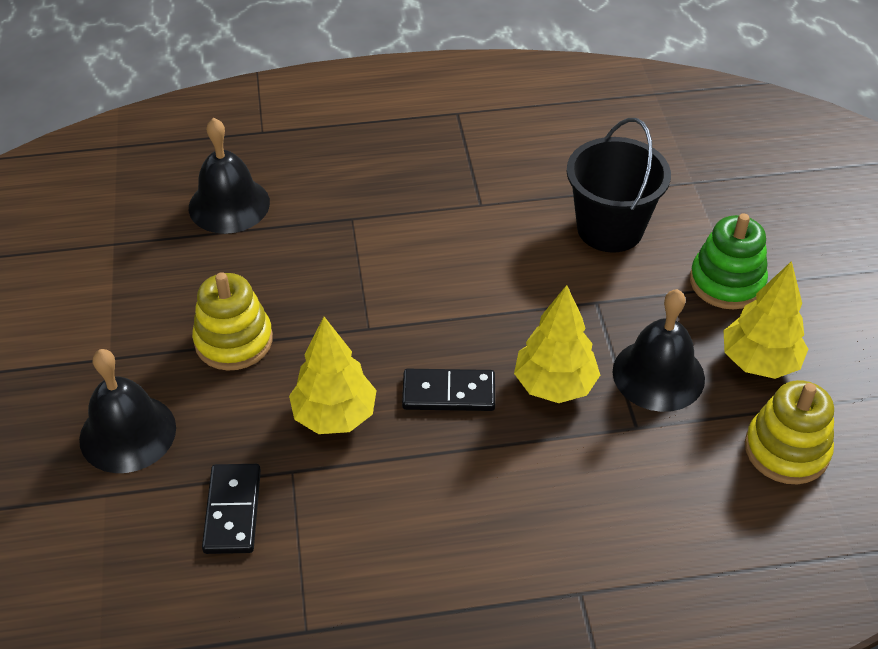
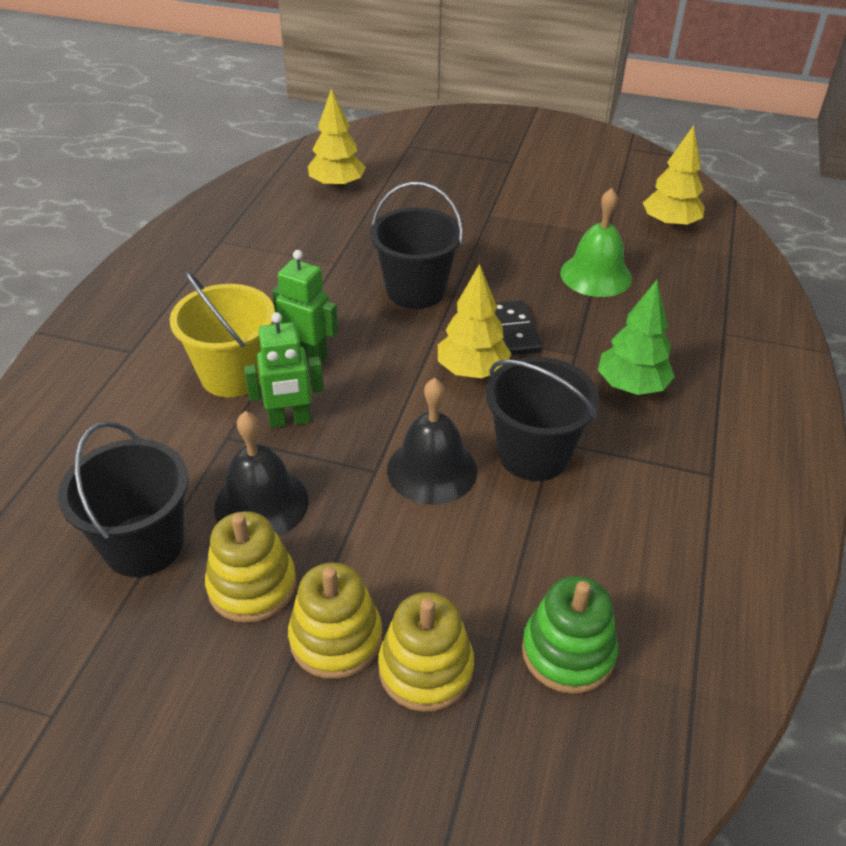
black bell: 3 -> 2
black bucket: 1 -> 3
black domino: 2 -> 1
green bell: 0 -> 1
green robot: 0 -> 2
green tree: 0 -> 1
yellow bucket: 0 -> 1
yellow stacking toy: 2 -> 3

